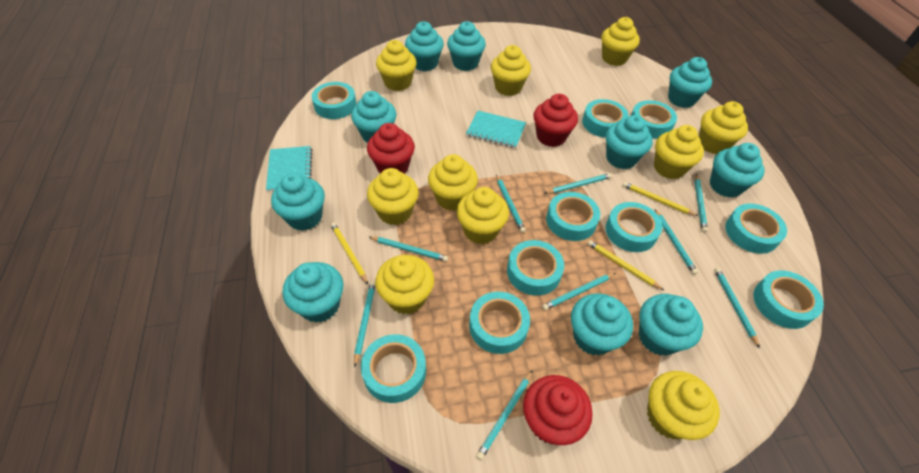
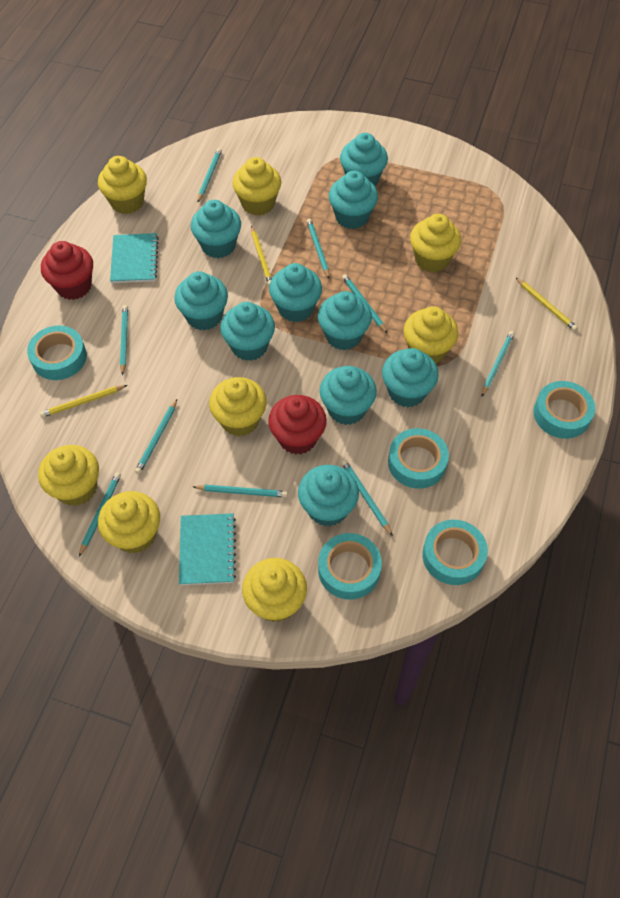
red cupcake: 3 -> 2
turquoise tape: 10 -> 5
yellow cupcake: 10 -> 8

